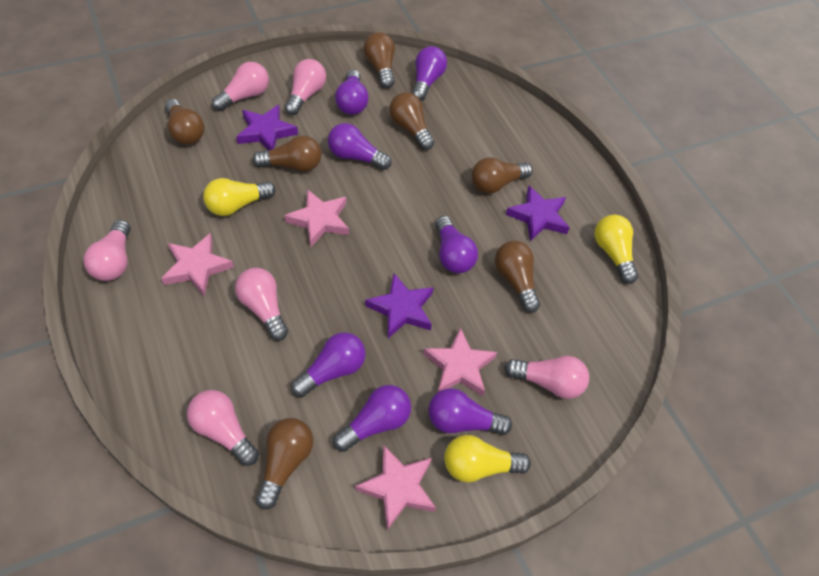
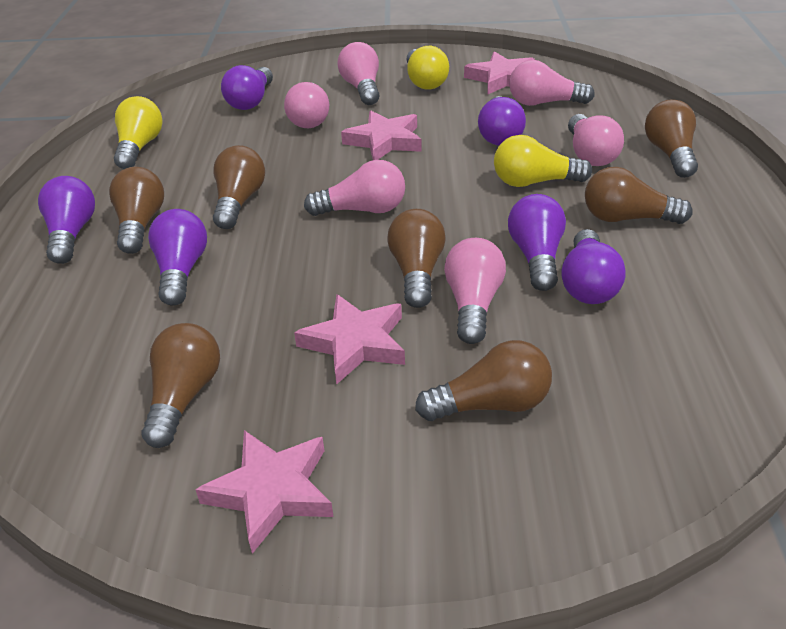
purple light bulb: 7 -> 6
purple star: 3 -> 0

